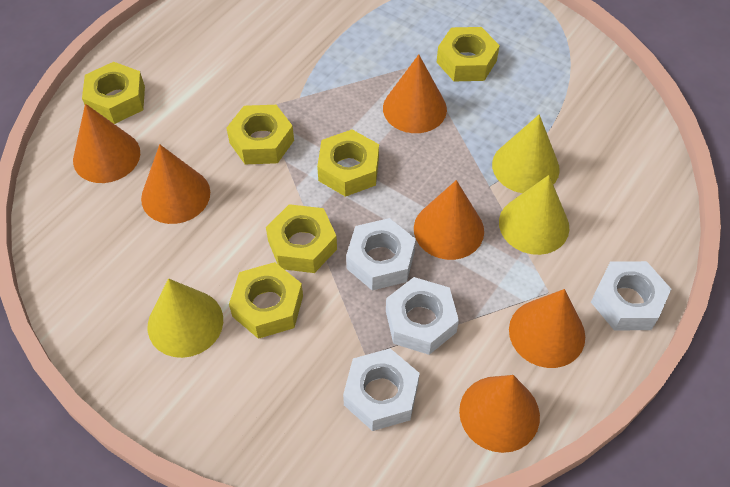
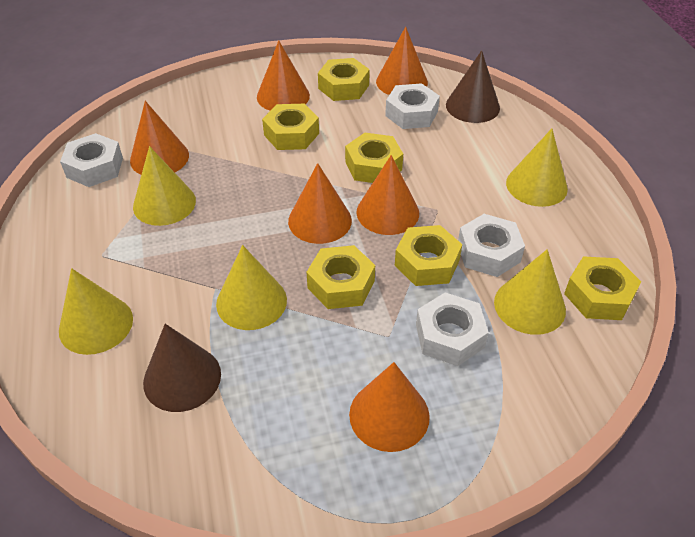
brown cone: 0 -> 2
yellow cone: 3 -> 5

